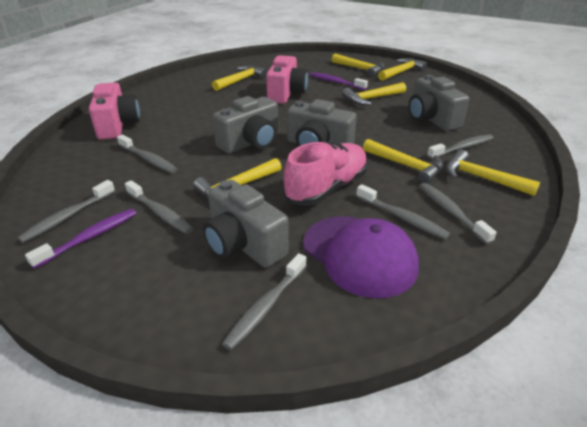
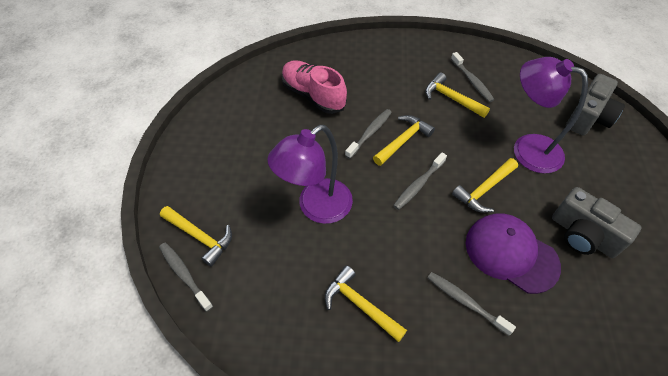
grey camera: 4 -> 2
grey toothbrush: 7 -> 5
pink camera: 2 -> 0
purple lamp: 0 -> 2
purple toothbrush: 2 -> 0
yellow hammer: 7 -> 5

